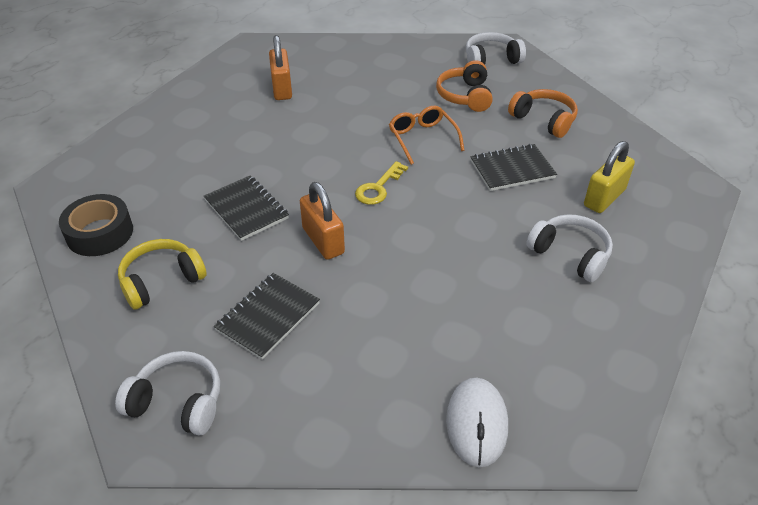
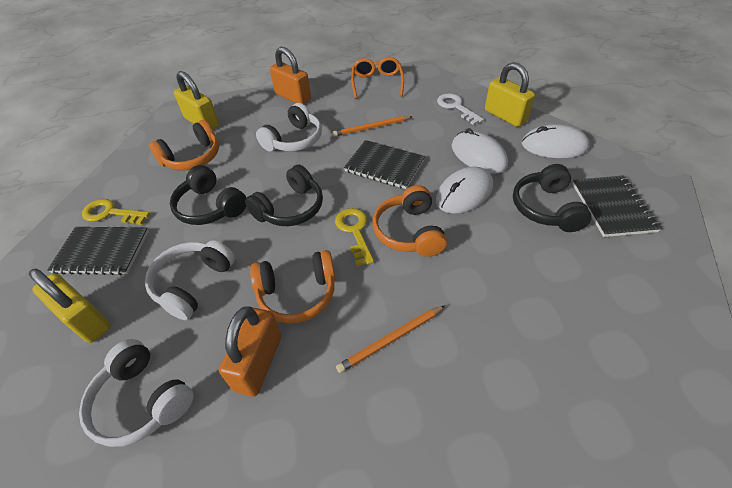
black headphones: 0 -> 3
black tape: 1 -> 0
orange headphones: 2 -> 3
orange pencil: 0 -> 2
white key: 0 -> 1
white mouse: 1 -> 3
yellow headphones: 1 -> 0
yellow key: 1 -> 2
yellow padlock: 1 -> 3

